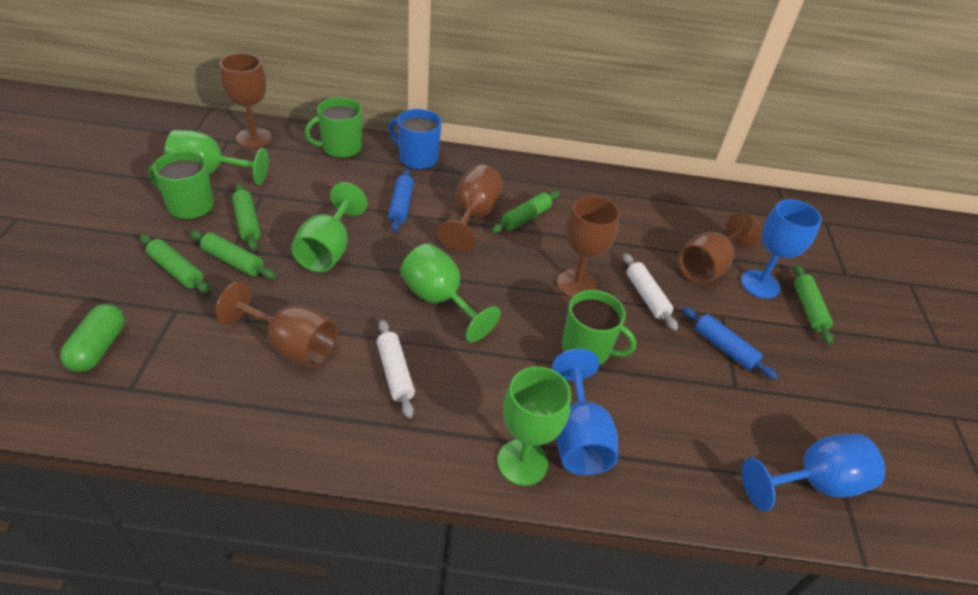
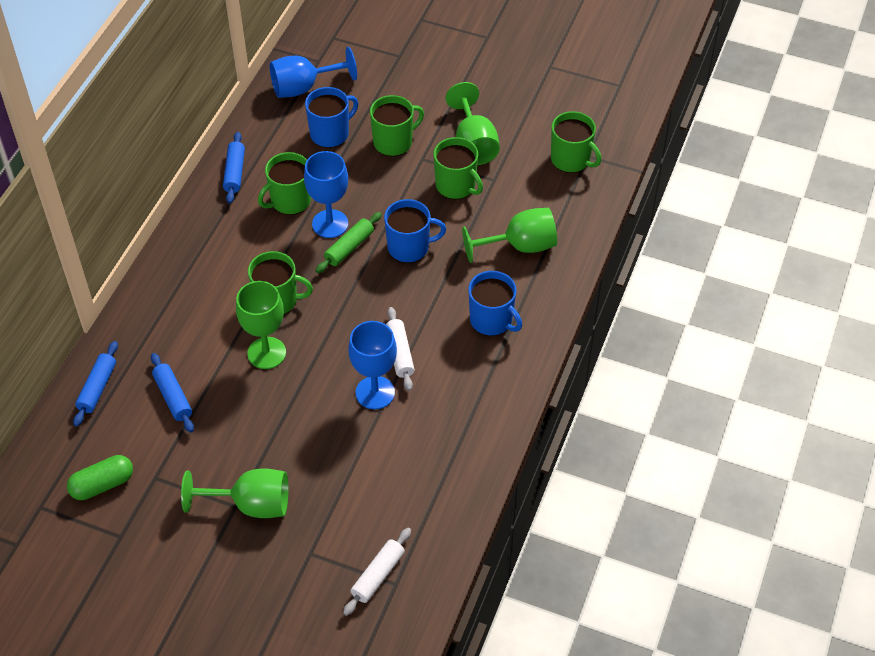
blue mug: 1 -> 3
blue rolling pin: 2 -> 3
brown goblet: 5 -> 0
green mug: 3 -> 5
green rolling pin: 5 -> 1

